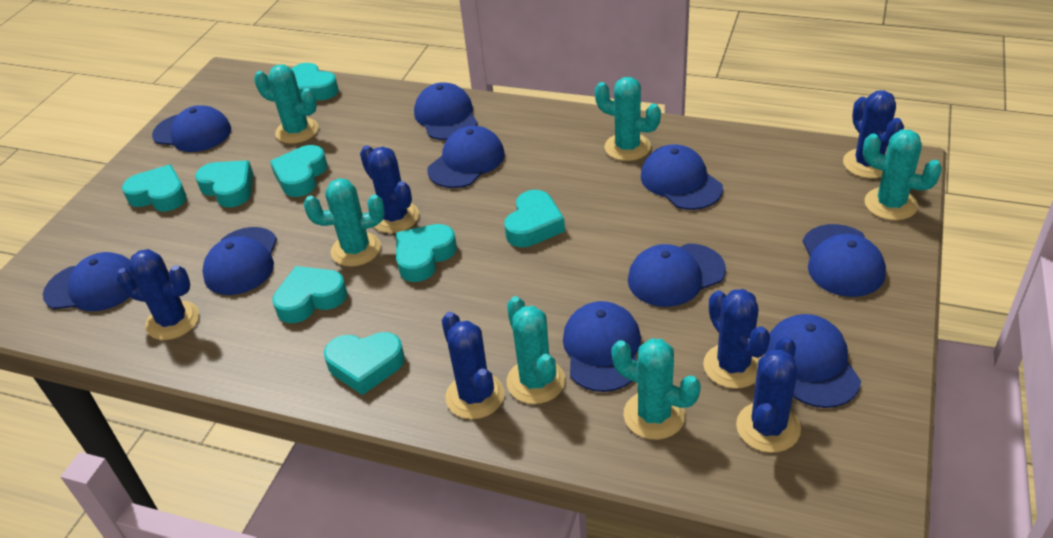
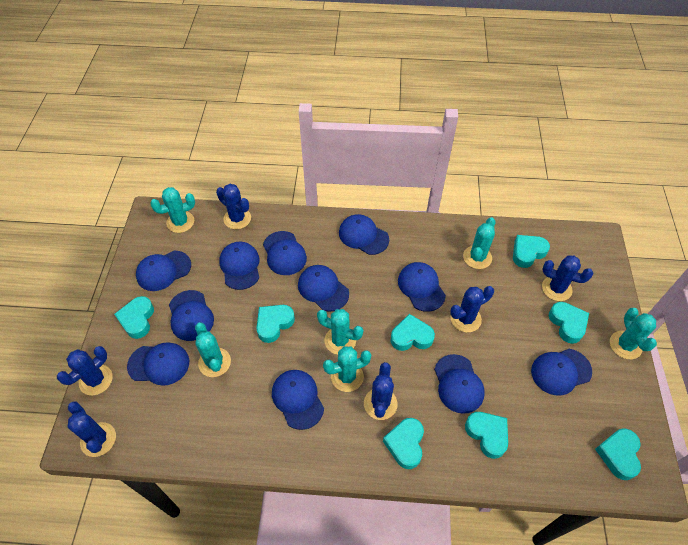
blue cap: 10 -> 11

